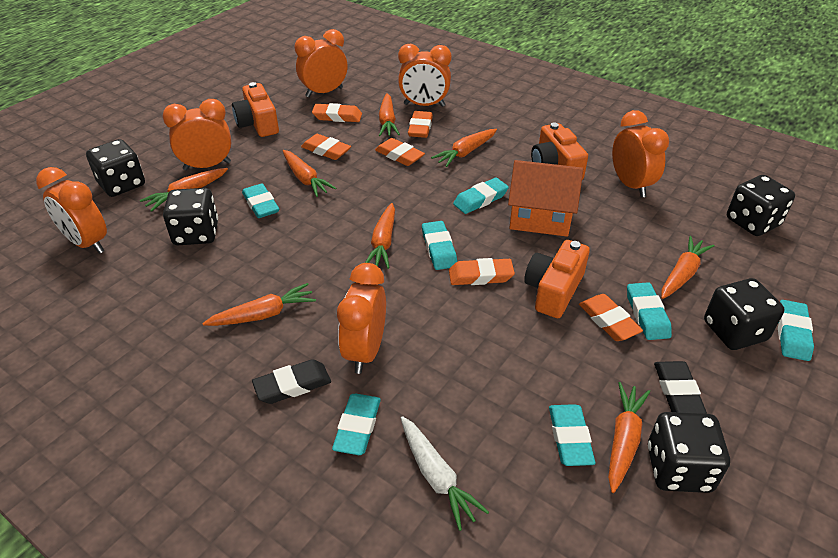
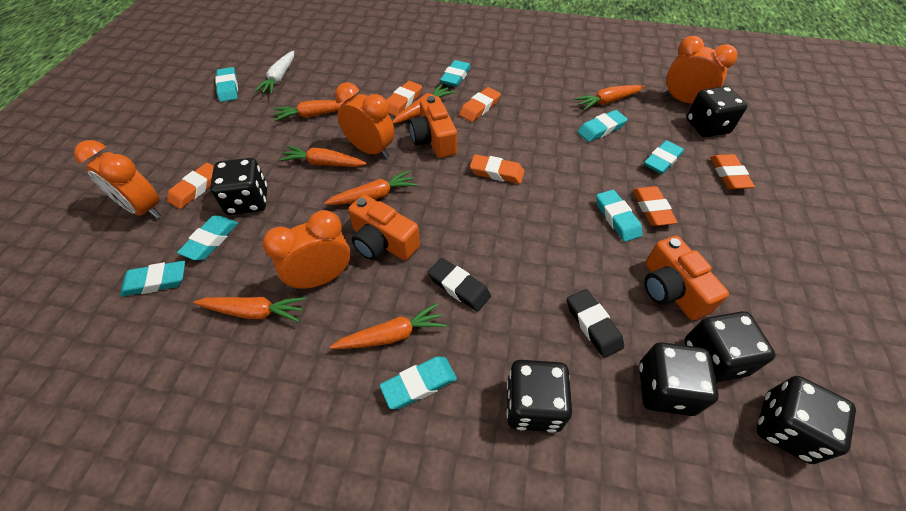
black dice: 5 -> 6
orange carrot: 8 -> 7
orange clock: 6 -> 4
orange house: 1 -> 0
turquoise eraser: 7 -> 8

